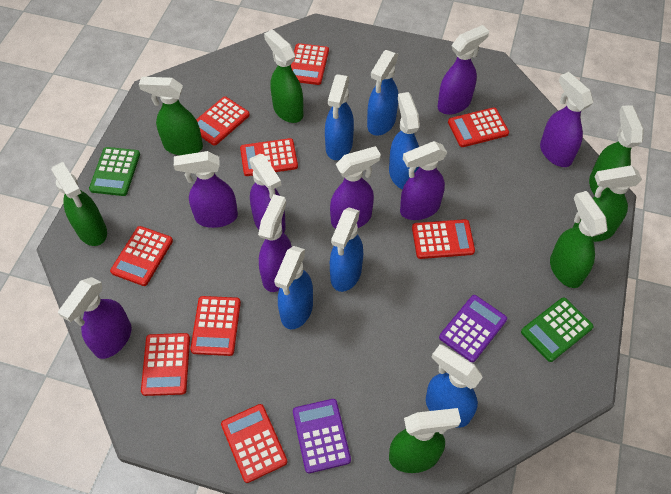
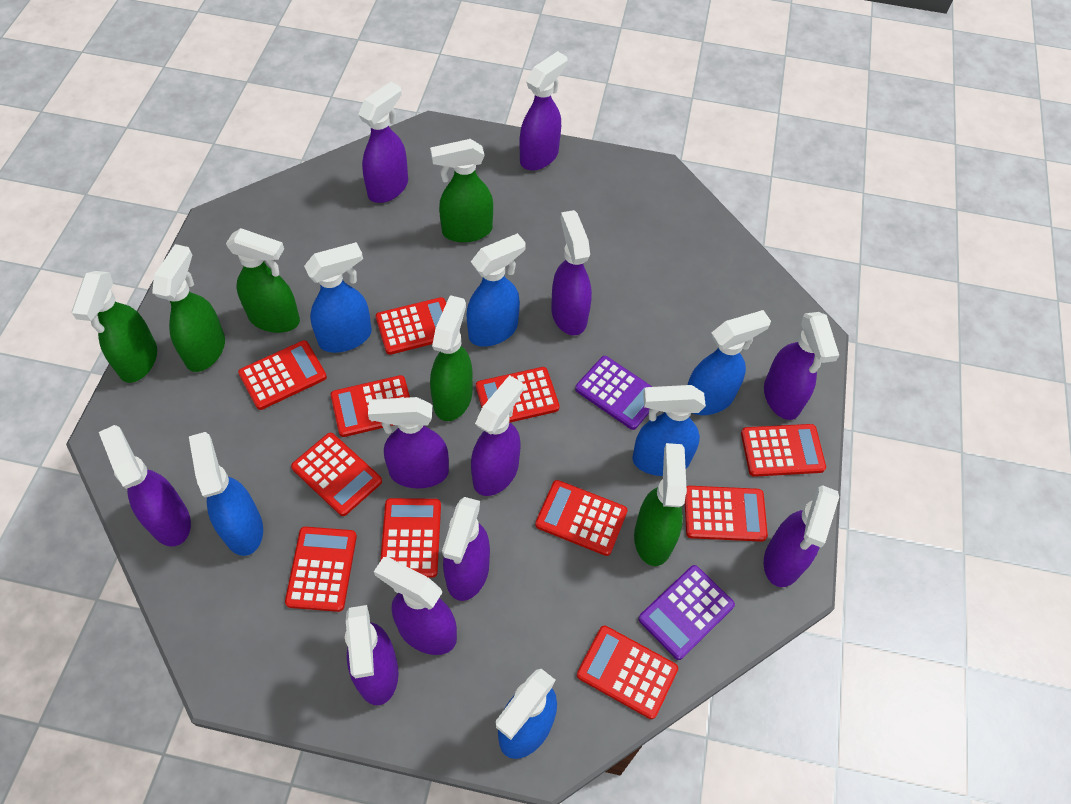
green calculator: 2 -> 0
green spray bottle: 7 -> 6
purple spray bottle: 8 -> 11
red calculator: 9 -> 11

